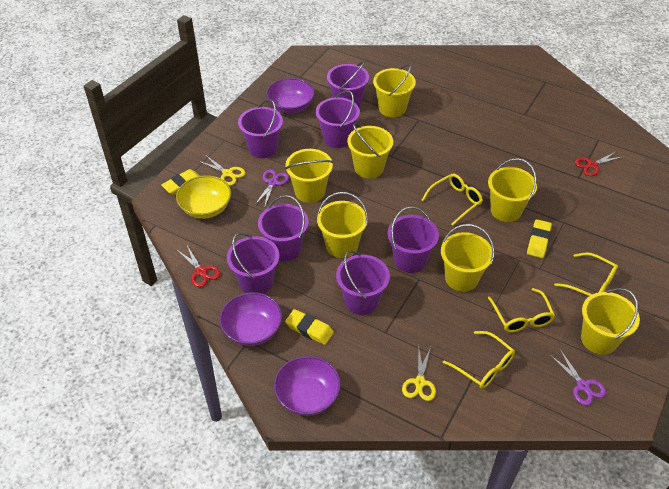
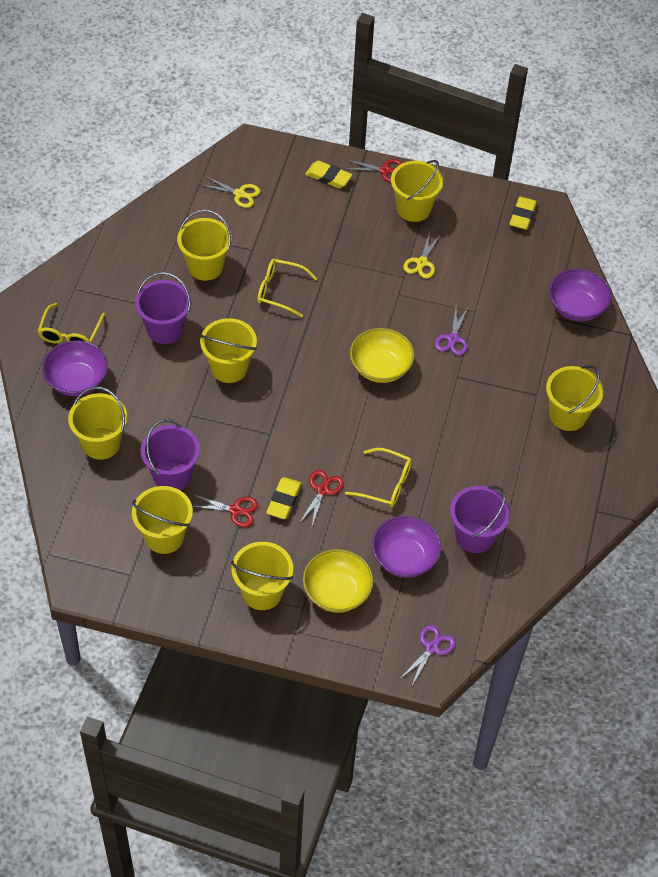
purple bucket: 7 -> 3
red scissors: 2 -> 3
yellow bowl: 1 -> 2
yellow glasses: 4 -> 3

